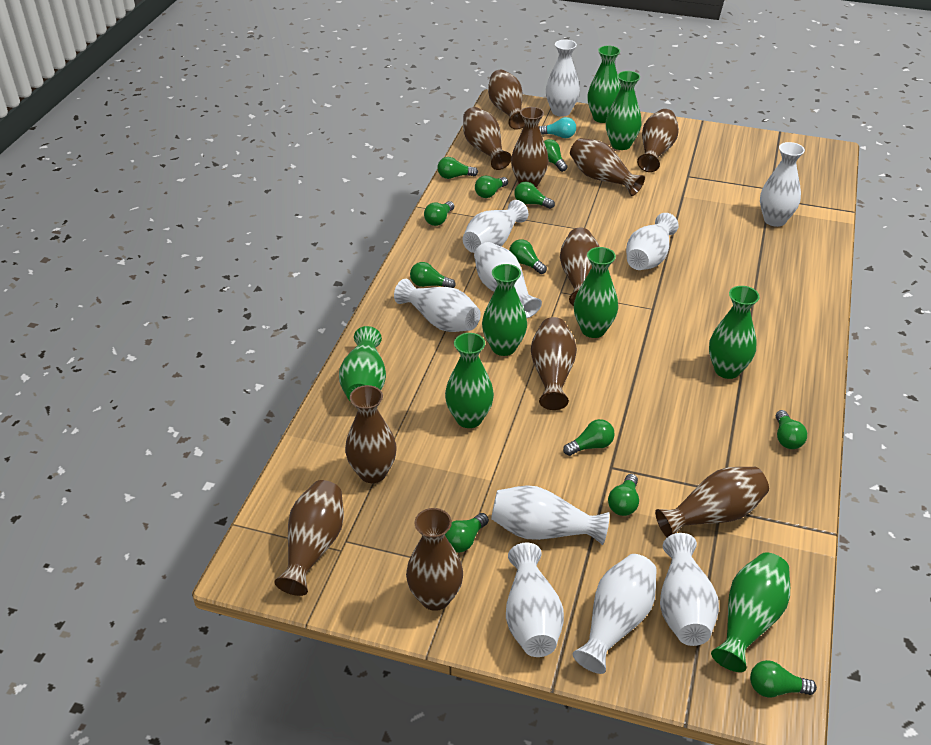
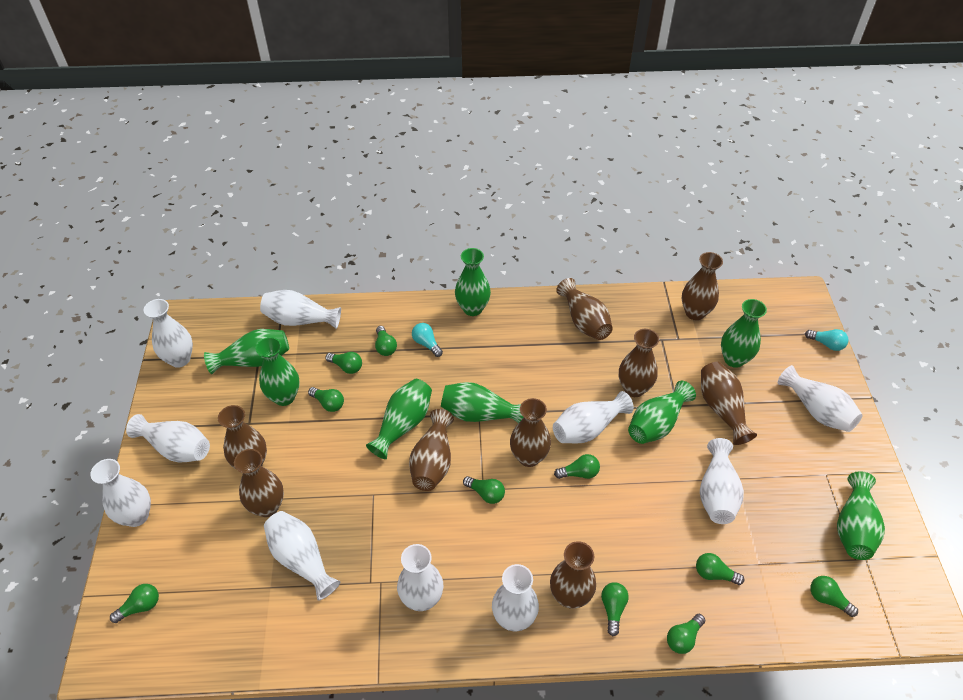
brown vase: 11 -> 9
green light bulb: 12 -> 10
turquoise light bulb: 1 -> 2

